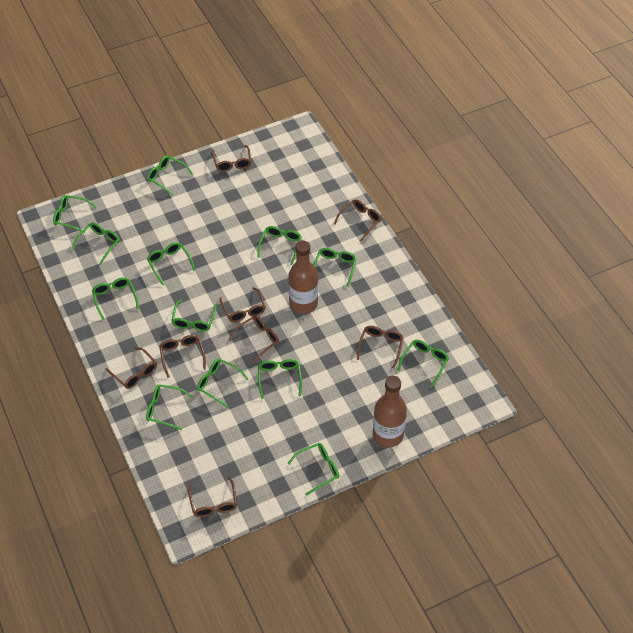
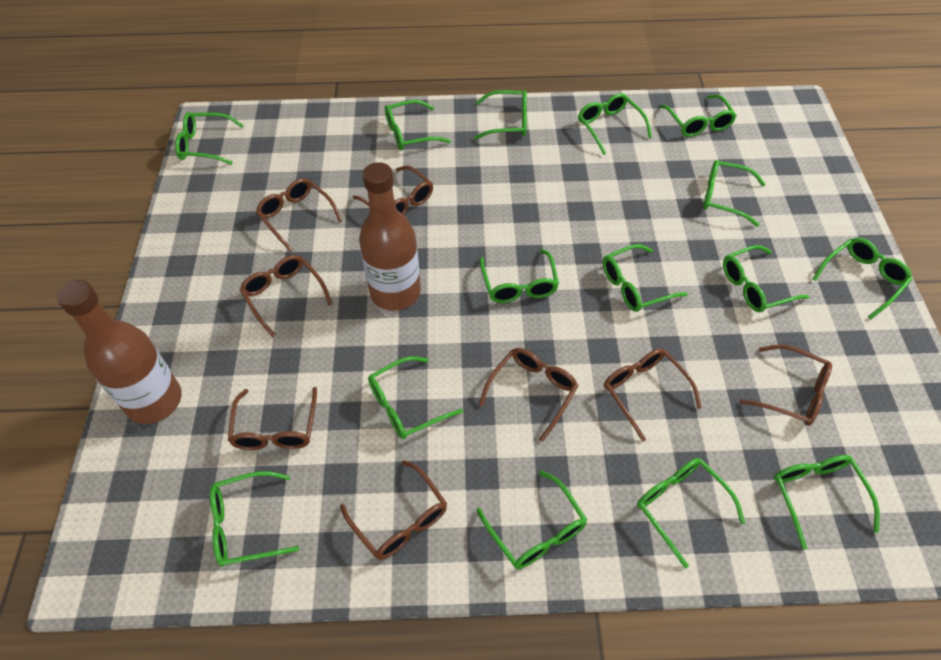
green glasses: 13 -> 15

